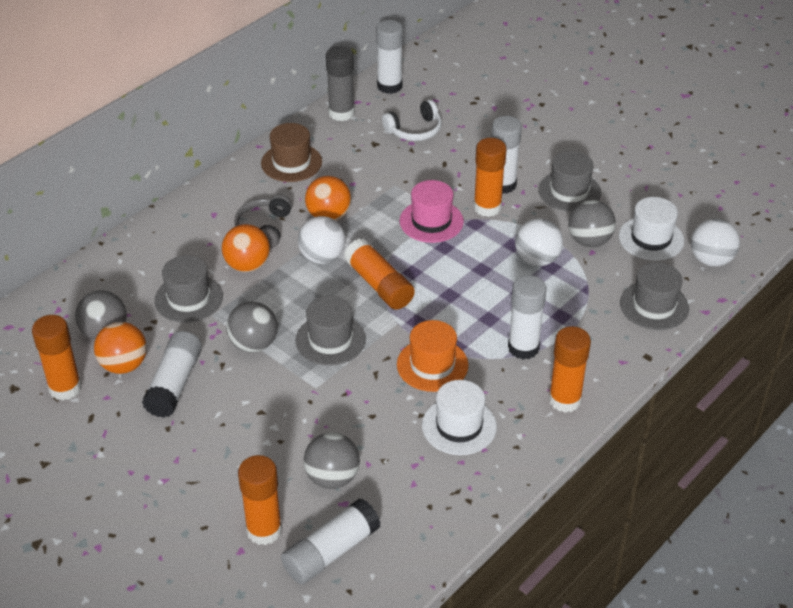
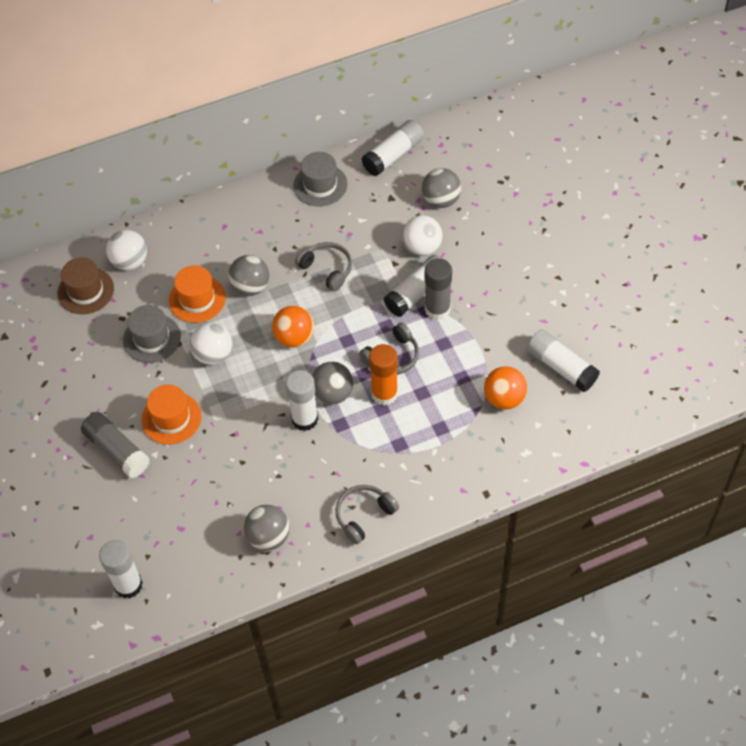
grey glue stick: 1 -> 2
grey hat: 4 -> 2
grey headphones: 1 -> 3
orange ball: 3 -> 2
orange glue stick: 5 -> 1
orange hat: 1 -> 2
pink hat: 1 -> 0
white hat: 2 -> 0
white headphones: 1 -> 0

